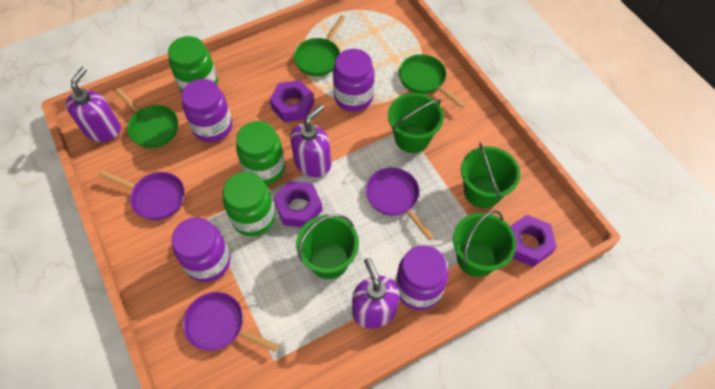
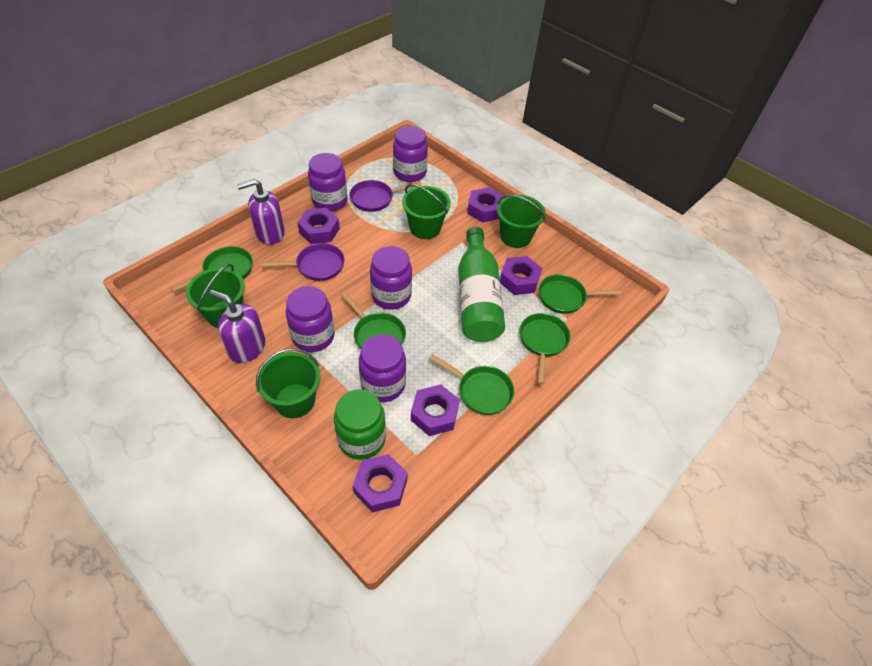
green bottle: 0 -> 1
green jar: 3 -> 1
green pan: 3 -> 5
purple jar: 4 -> 5
purple nut: 3 -> 5
purple pan: 3 -> 2
purple soap dispenser: 3 -> 2

